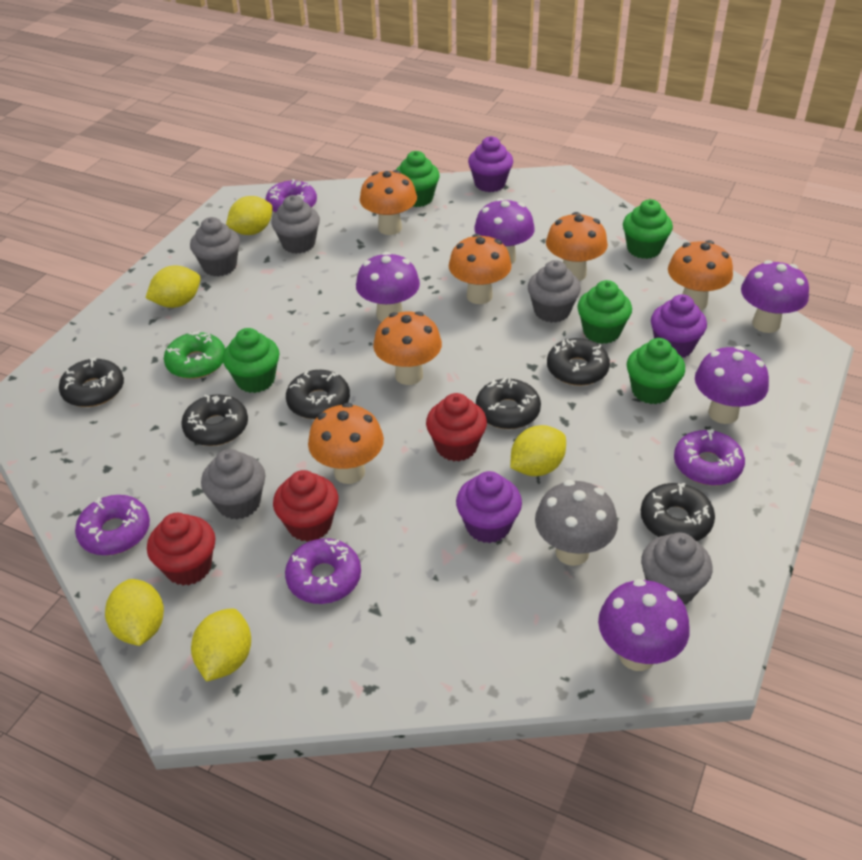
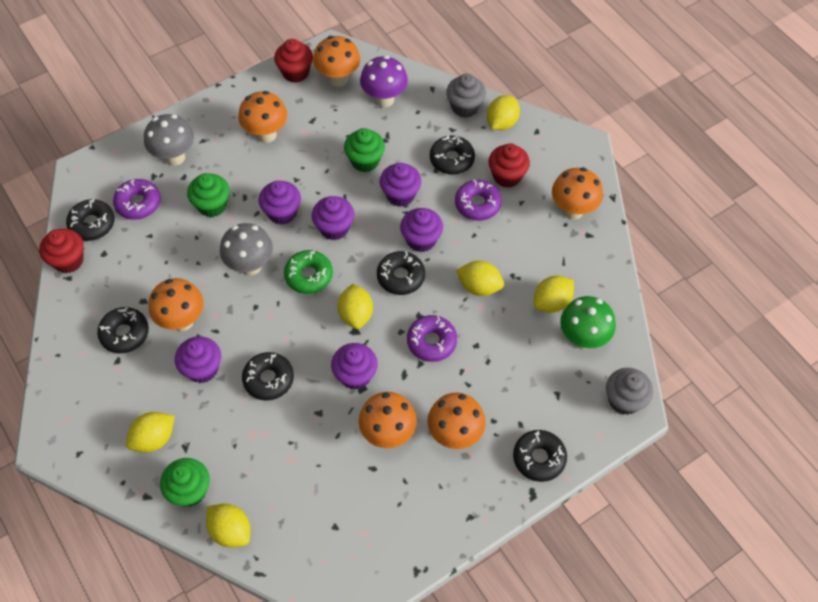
green cupcake: 5 -> 3
green mushroom: 0 -> 1
grey cupcake: 5 -> 2
grey mushroom: 1 -> 2
purple cupcake: 3 -> 6
purple donut: 4 -> 3
purple mushroom: 5 -> 1
yellow lemon: 5 -> 6

